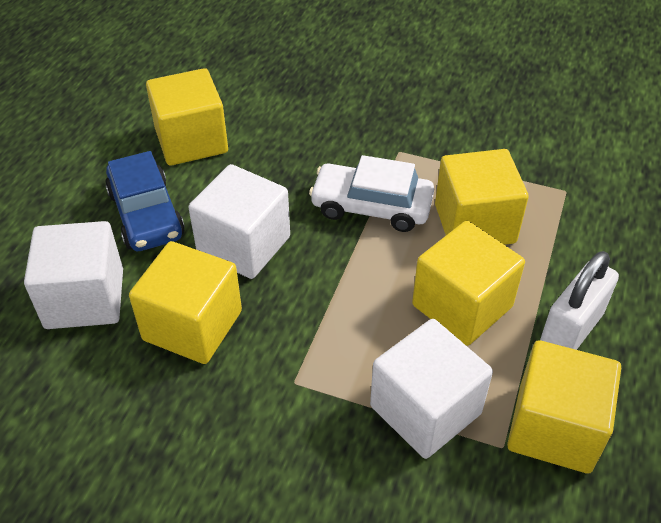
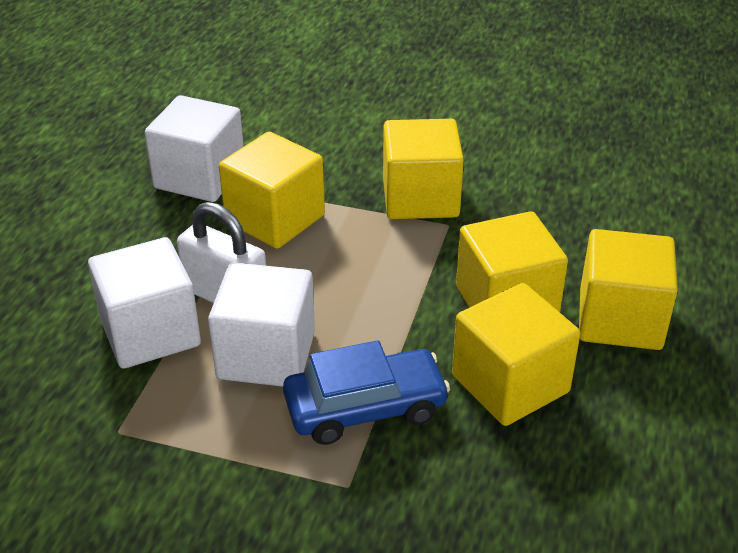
white car: 1 -> 0

